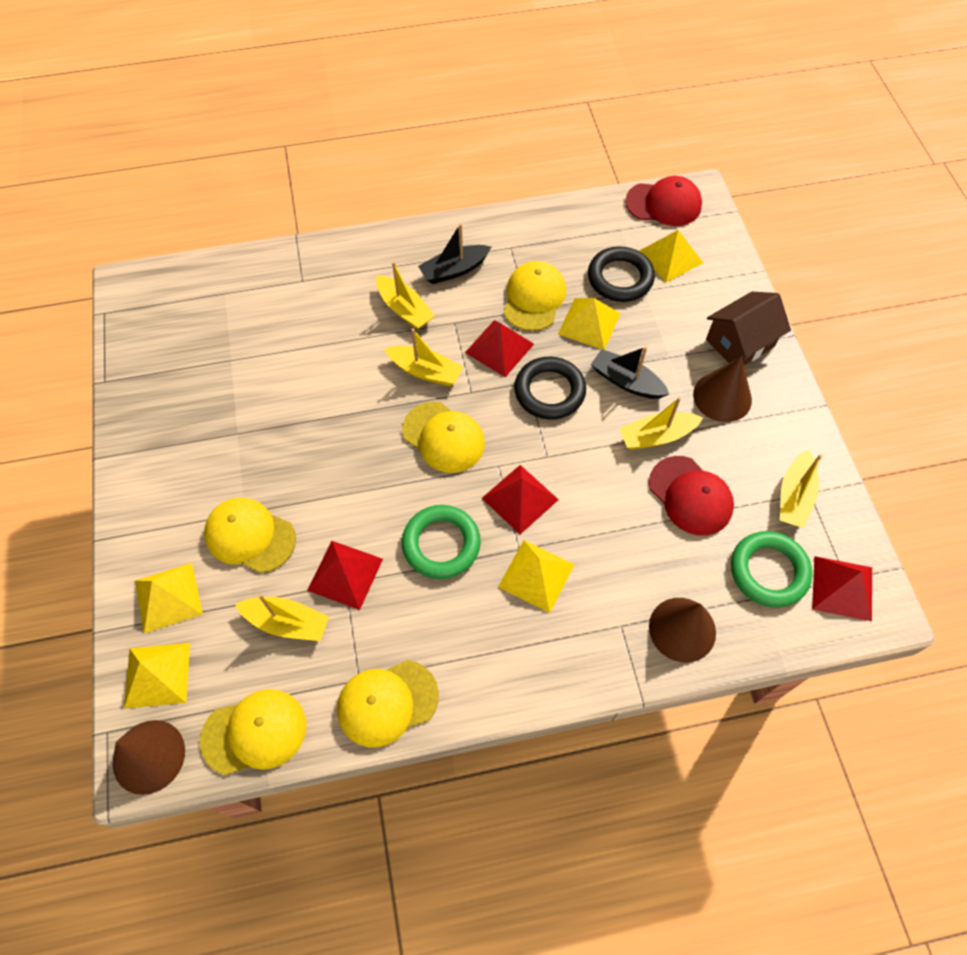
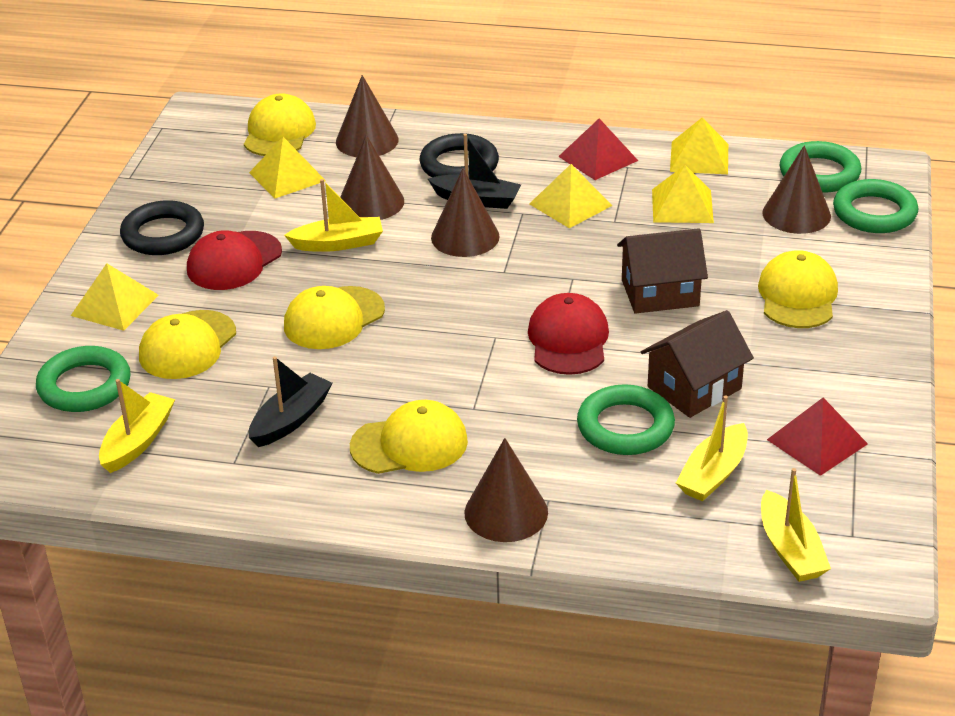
brown cone: 3 -> 5
brown house: 1 -> 2
green ring: 2 -> 4
red pyramid: 4 -> 2
yellow boat: 5 -> 4

